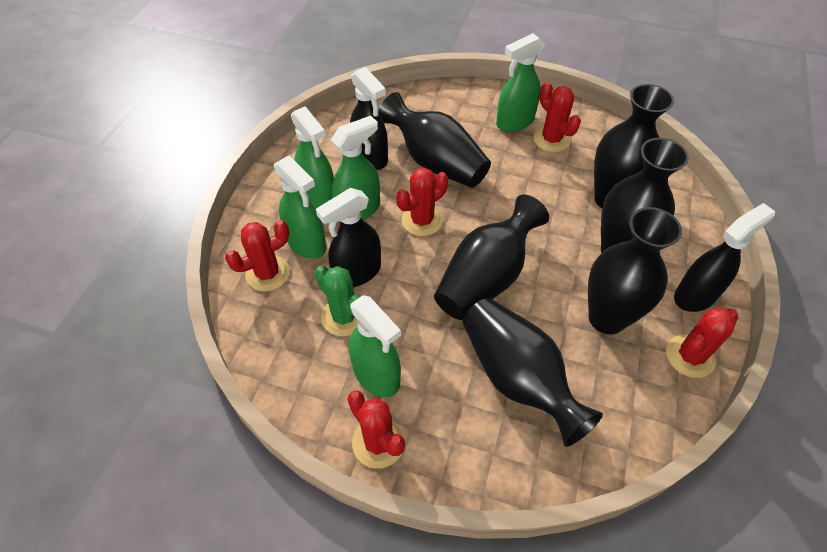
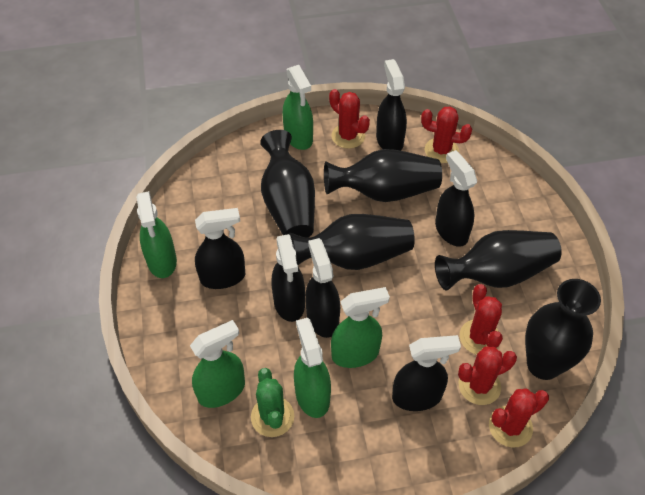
black spray bottle: 3 -> 6
black vase: 6 -> 5

